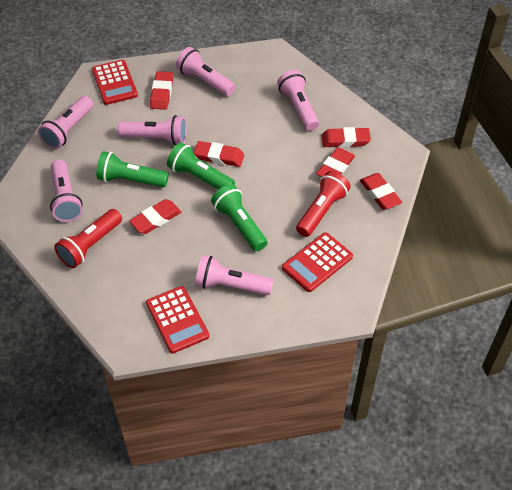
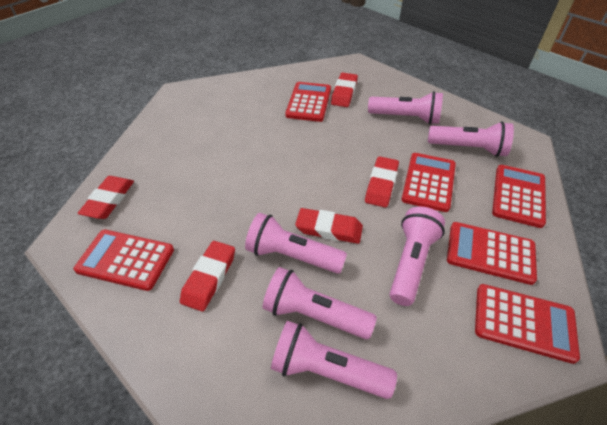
green flashlight: 3 -> 0
red calculator: 3 -> 6
red eraser: 6 -> 5
red flashlight: 2 -> 0

